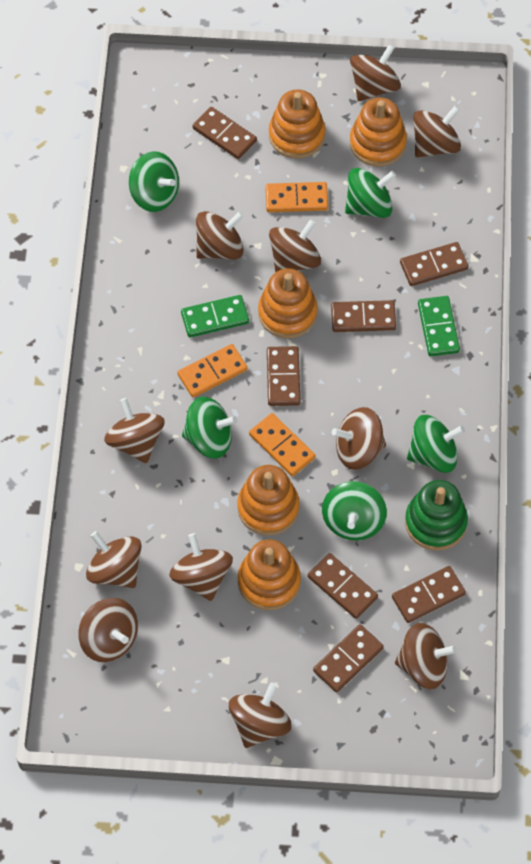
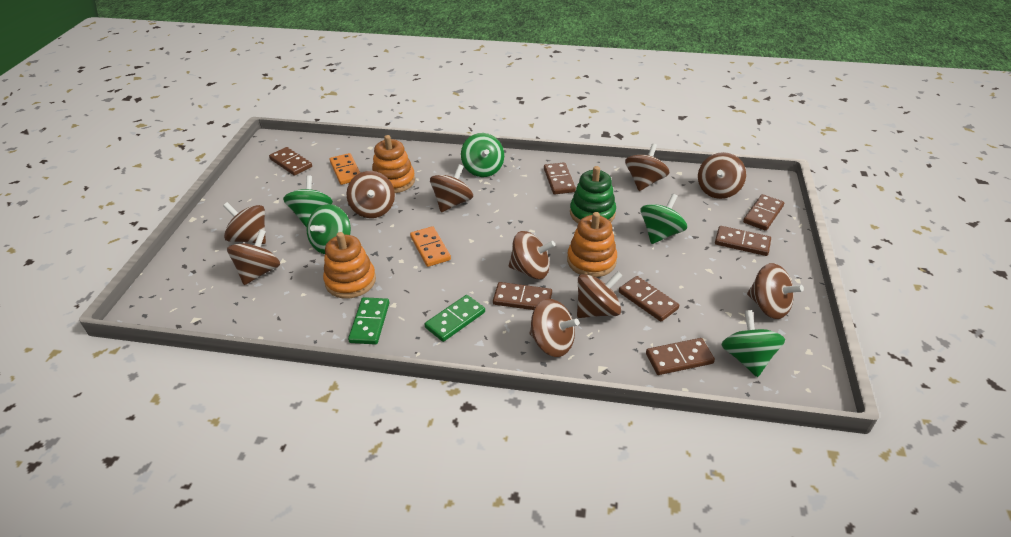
brown spinning top: 11 -> 10
orange domino: 3 -> 2
orange stacking toy: 5 -> 3

